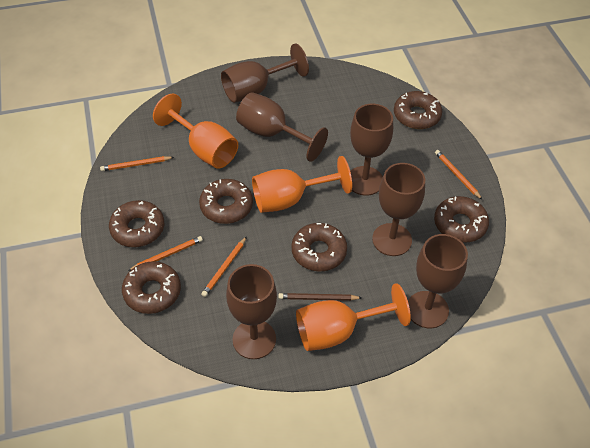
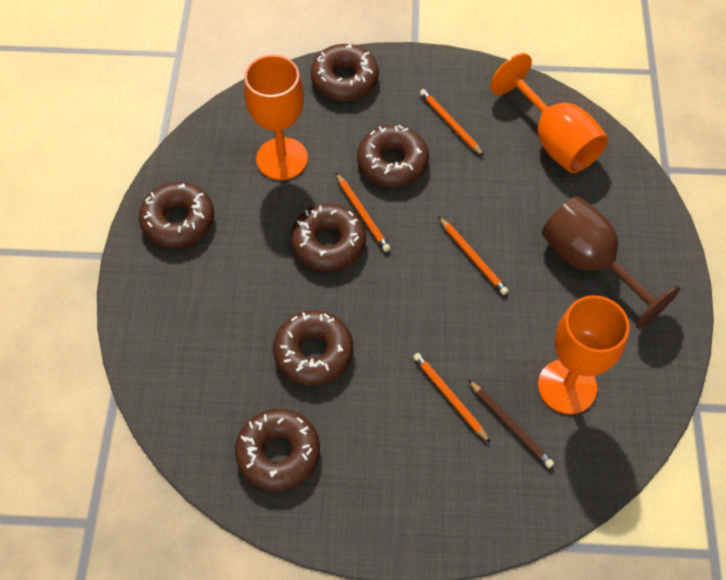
brown goblet: 6 -> 1

